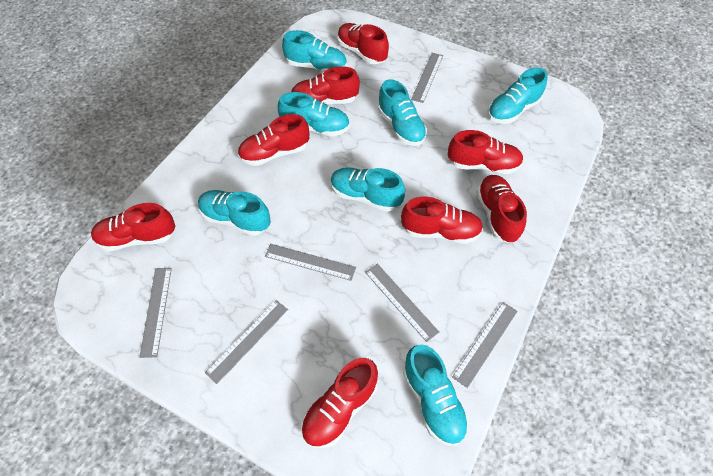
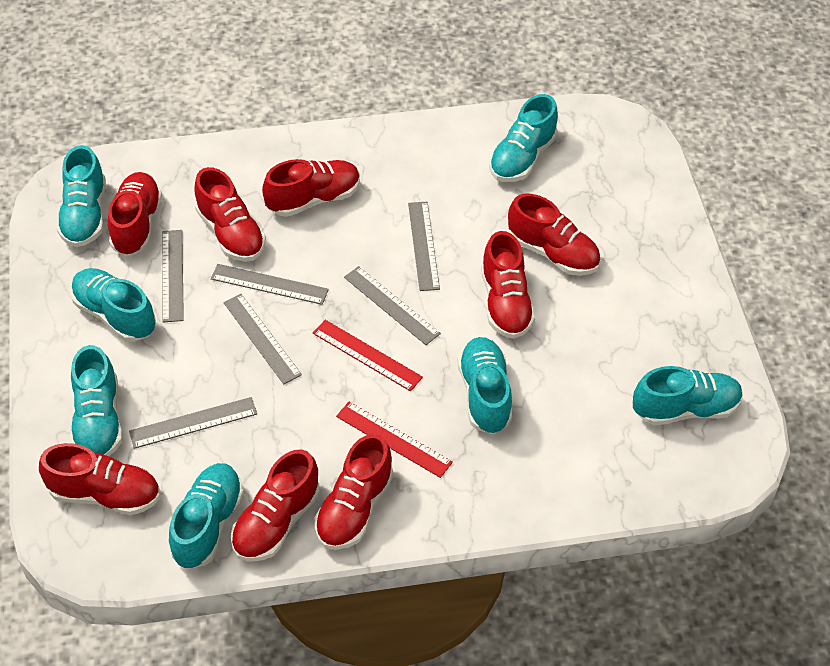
red ruler: 0 -> 2

